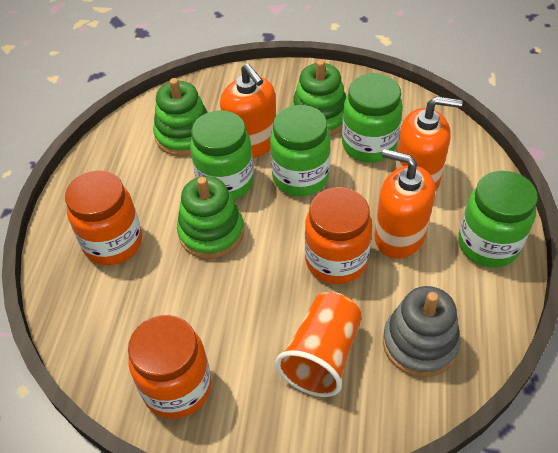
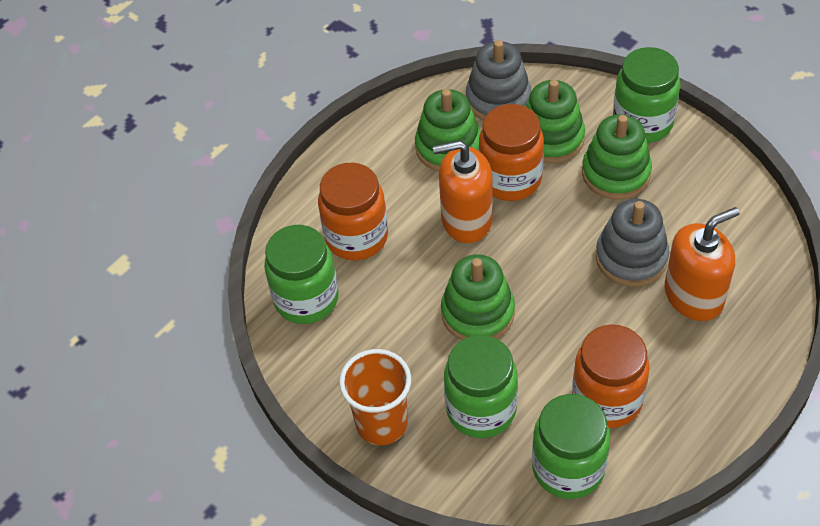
green stacking toy: 3 -> 4
grey stacking toy: 1 -> 2
orange soap dispenser: 3 -> 2

